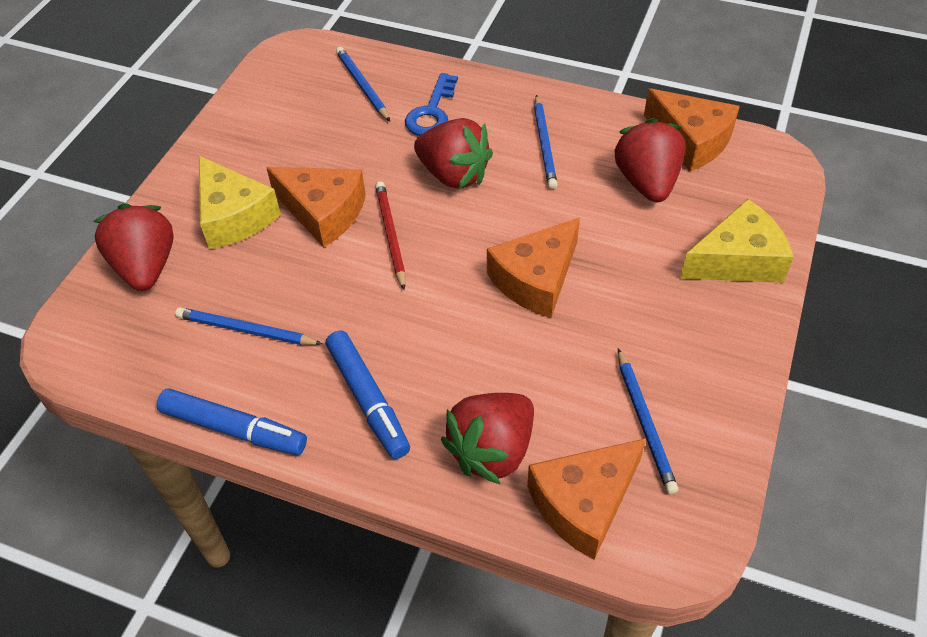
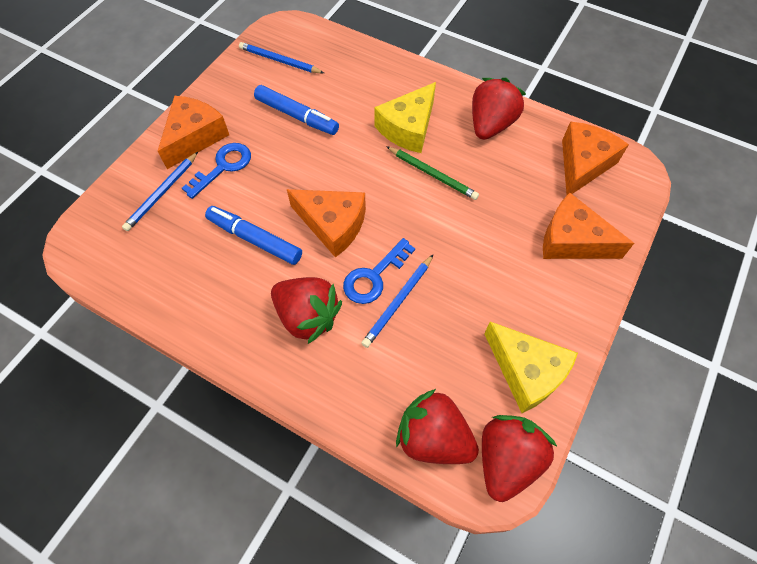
blue key: 1 -> 2
blue pencil: 4 -> 3
green pencil: 0 -> 1
red pencil: 1 -> 0

